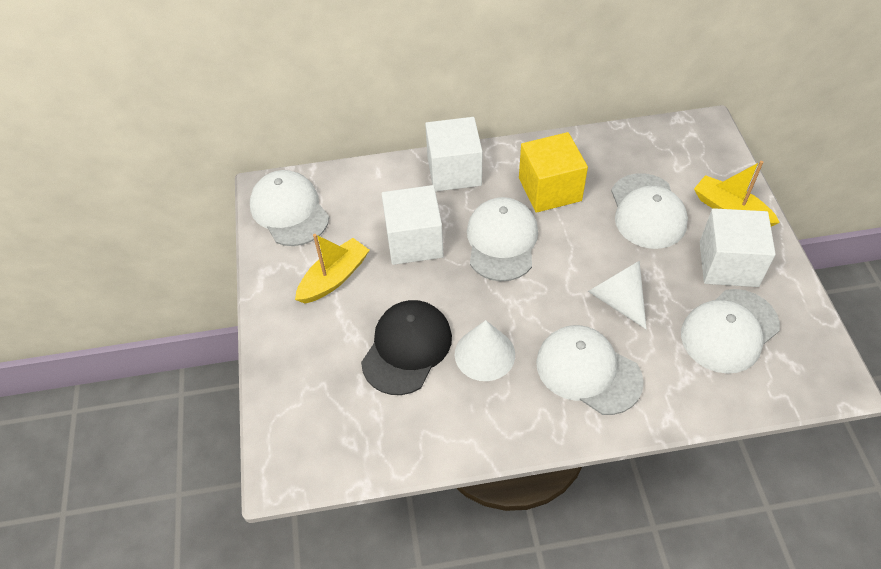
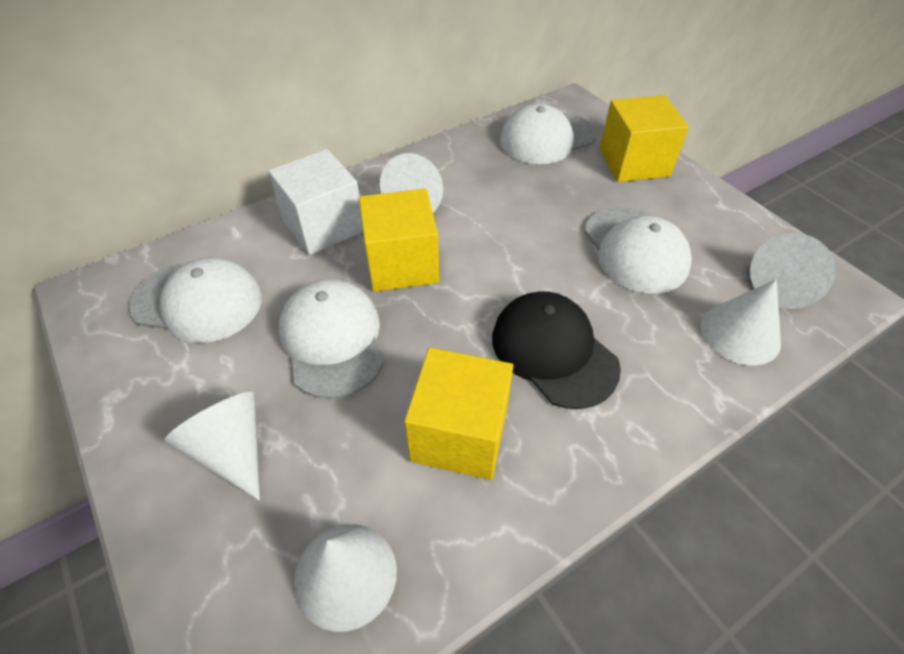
white cap: 5 -> 4
white cone: 2 -> 5
white cube: 3 -> 1
yellow boat: 2 -> 0
yellow cube: 1 -> 3

